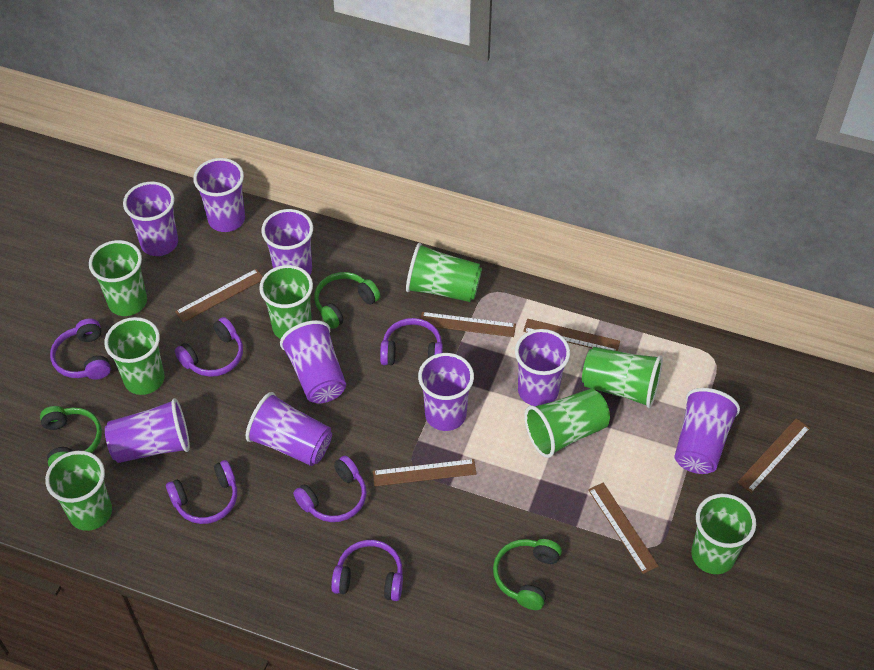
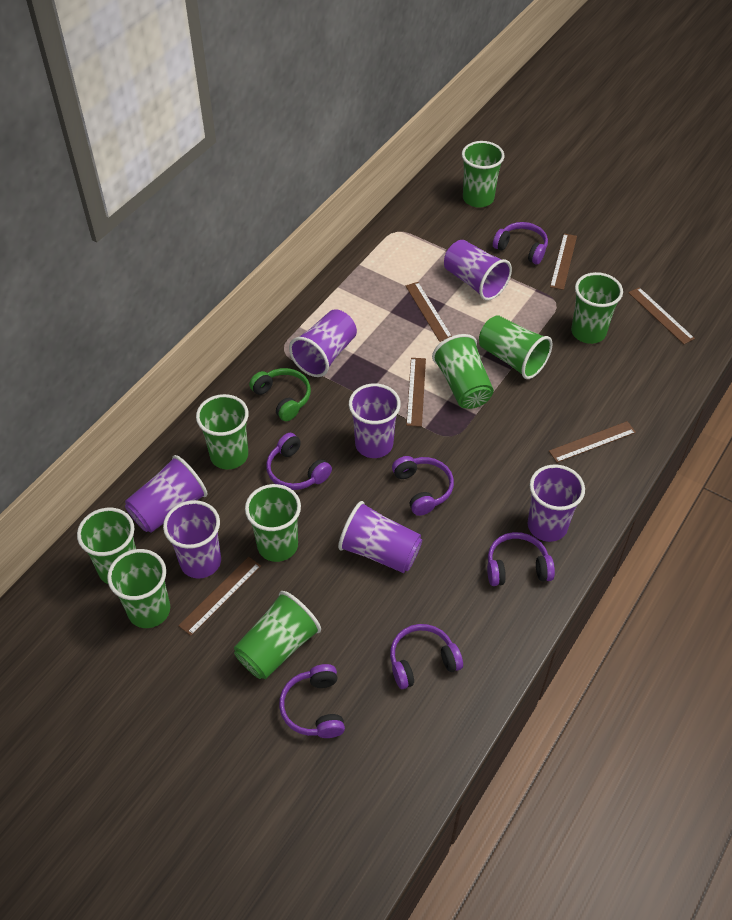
green cup: 8 -> 9
green headphones: 3 -> 1
purple cup: 9 -> 7

